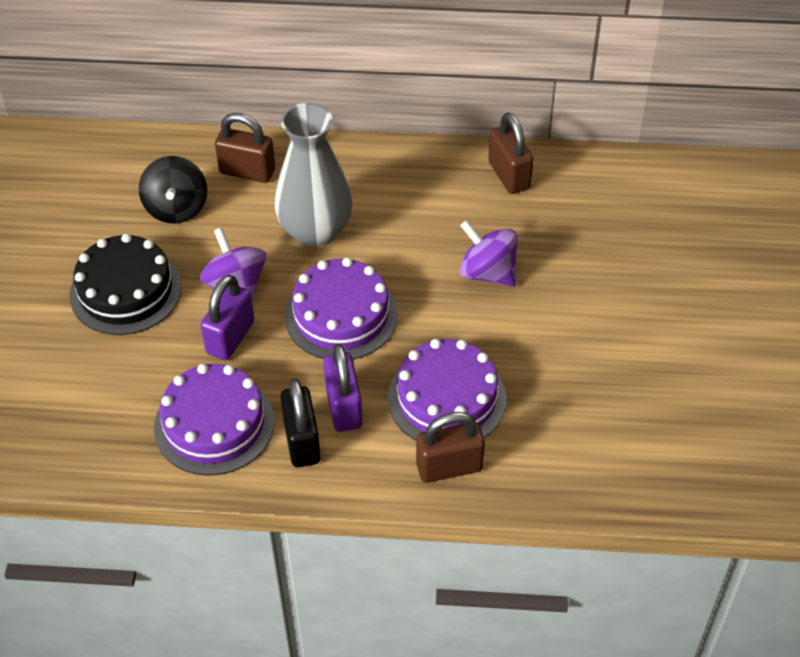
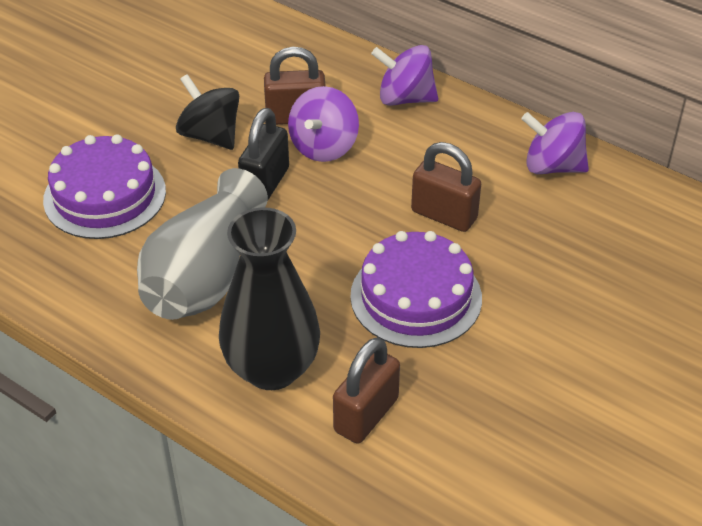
black cake: 1 -> 0
black vase: 0 -> 1
purple cake: 3 -> 2
purple padlock: 2 -> 0
purple spinning top: 2 -> 3

